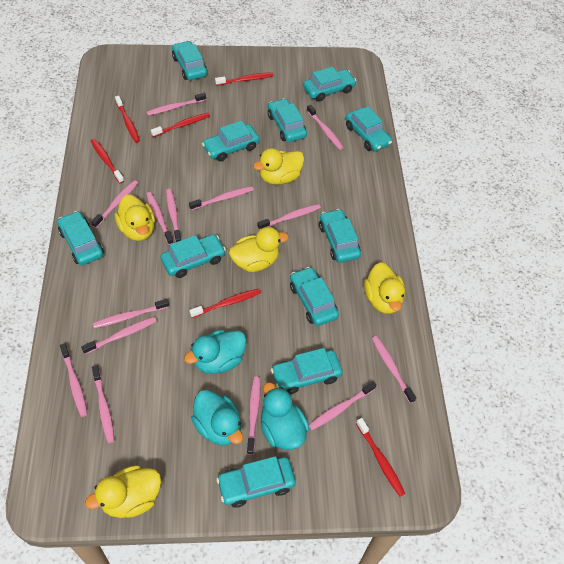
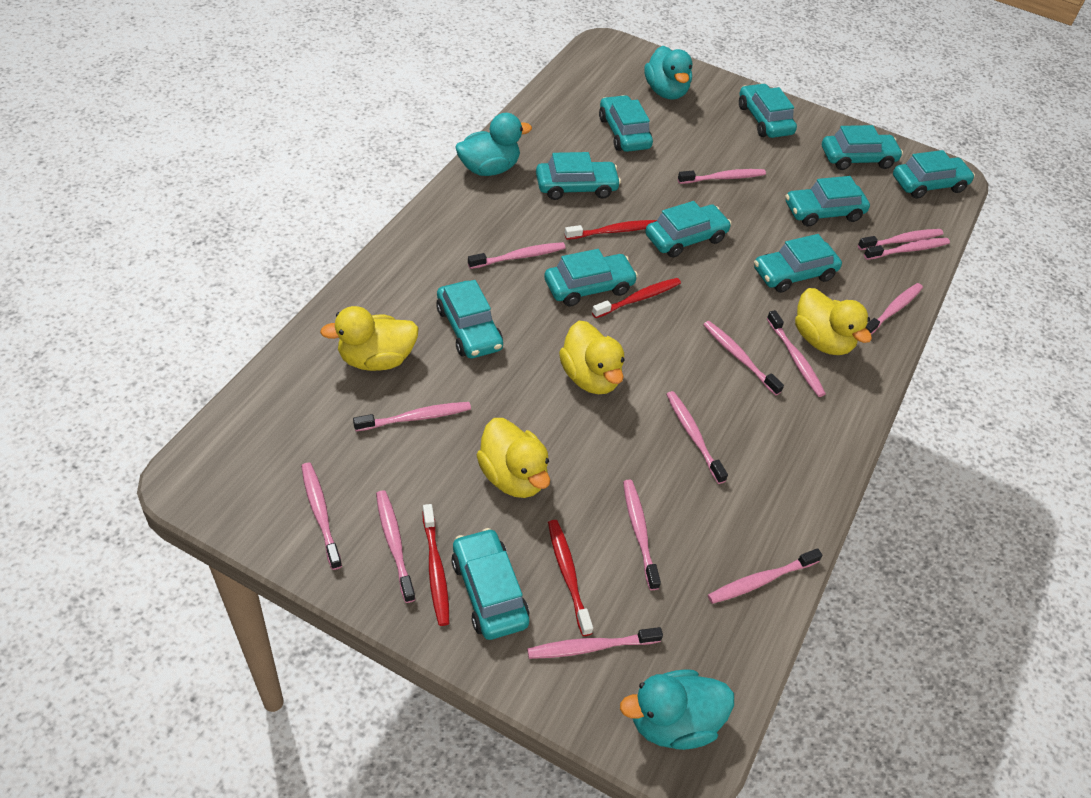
red toothbrush: 6 -> 4
yellow duck: 5 -> 4

